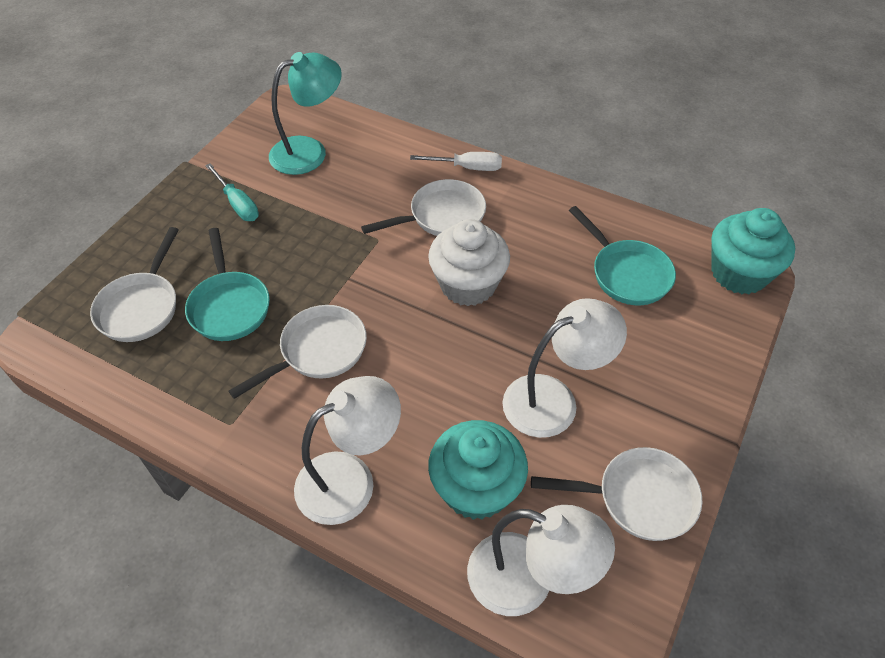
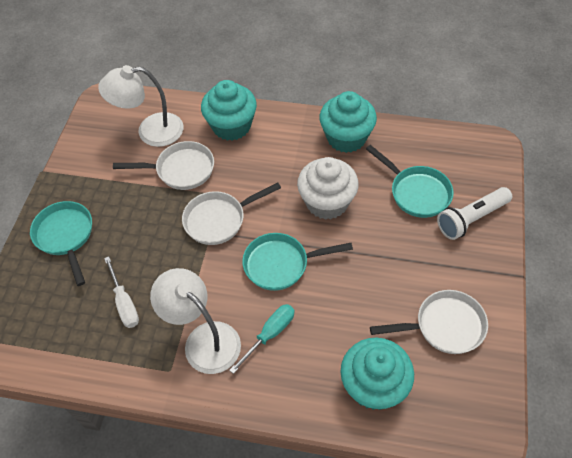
turquoise cupcake: 2 -> 3
turquoise lamp: 1 -> 0
turquoise pan: 2 -> 3
white flashlight: 0 -> 1
white lamp: 3 -> 2
white pan: 4 -> 3

